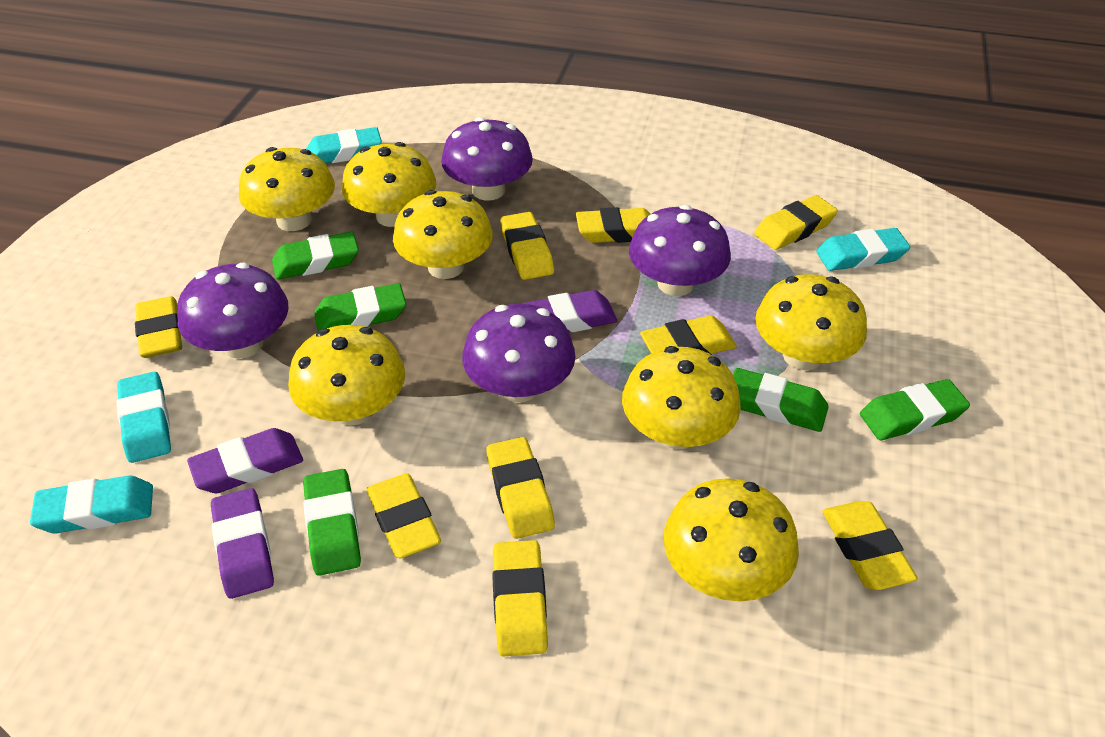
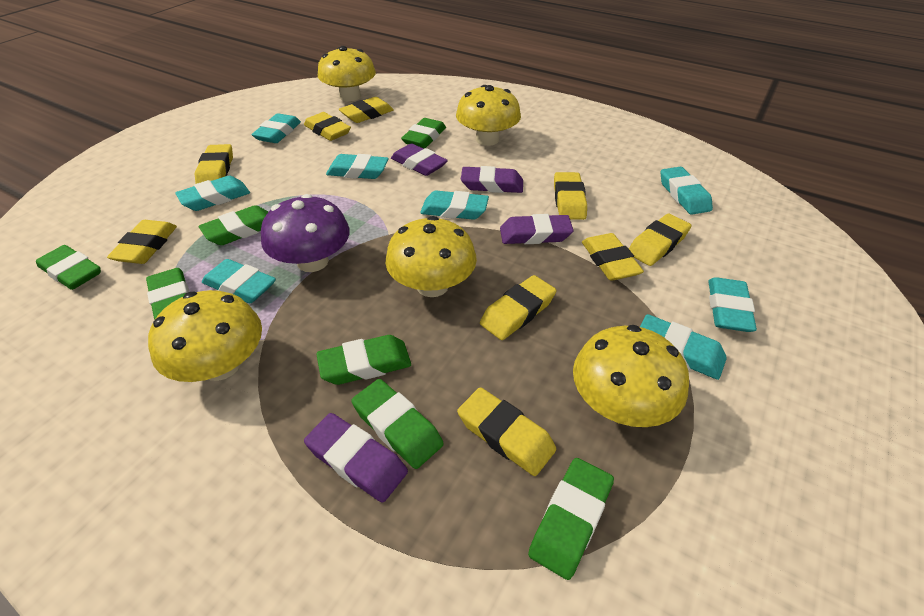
green eraser: 5 -> 7
purple eraser: 3 -> 4
purple mushroom: 4 -> 1
turquoise eraser: 4 -> 8
yellow mushroom: 7 -> 5

